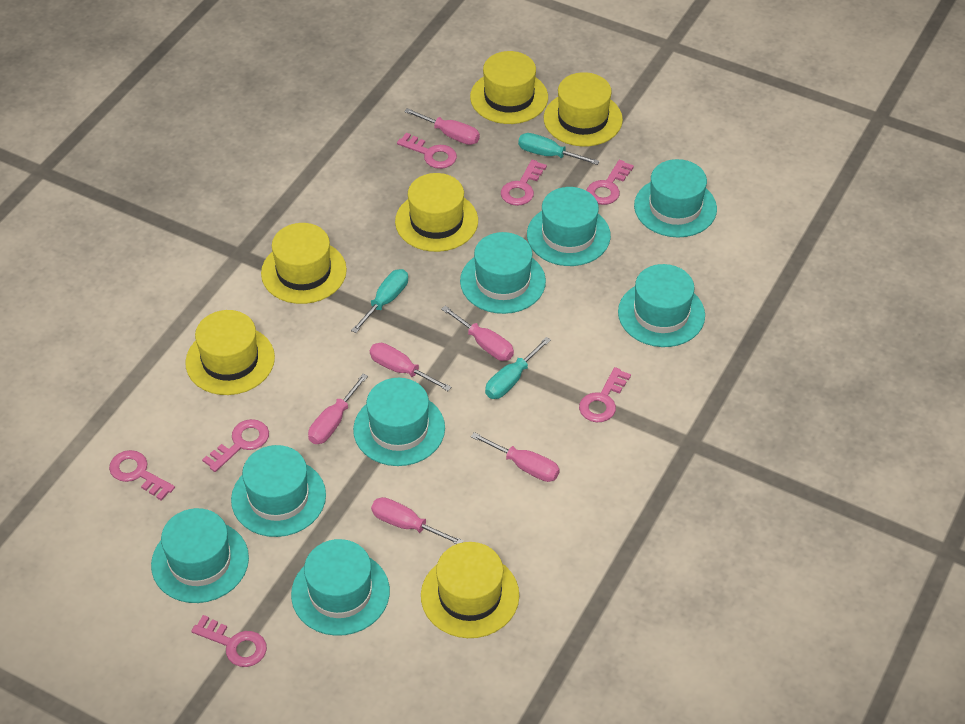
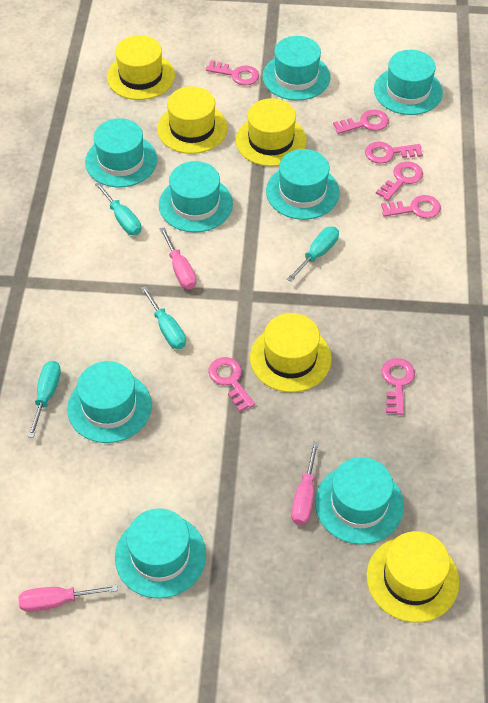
pink screwdriver: 6 -> 3
turquoise screwdriver: 3 -> 4
yellow hat: 6 -> 5

